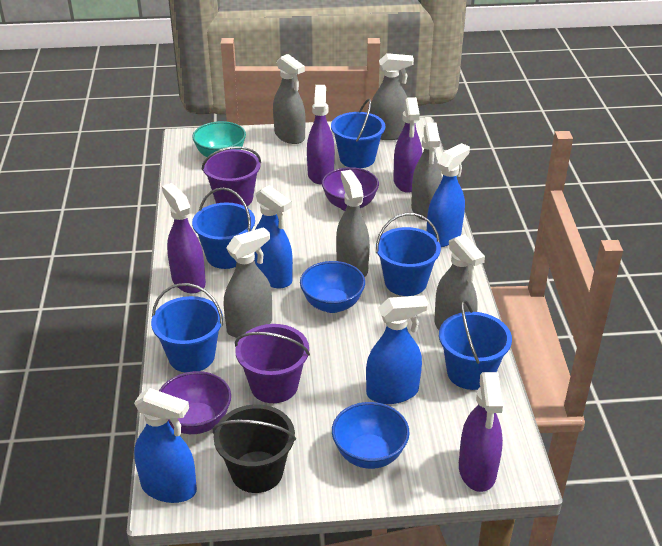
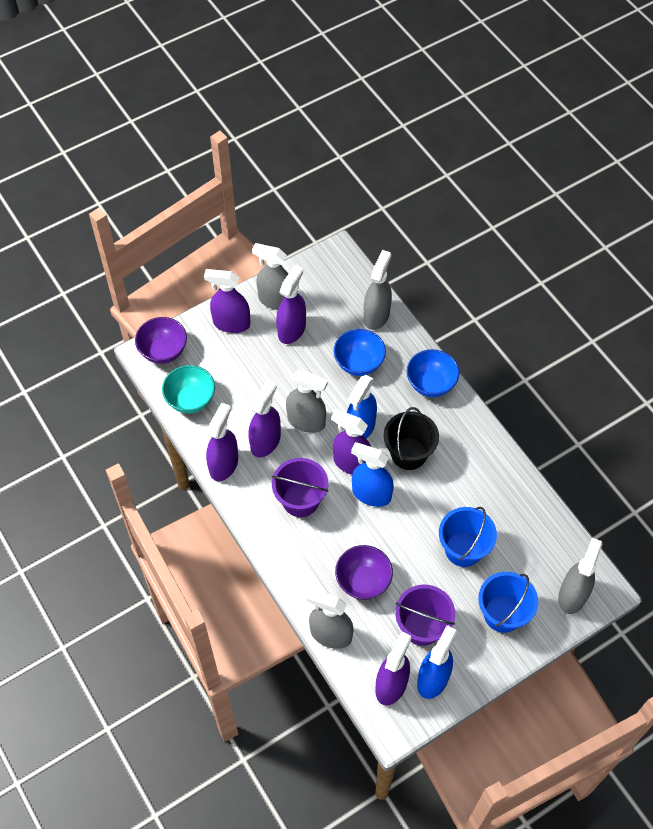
blue bucket: 5 -> 2
blue spray bottle: 4 -> 3
grey spray bottle: 6 -> 5
purple spray bottle: 4 -> 6

